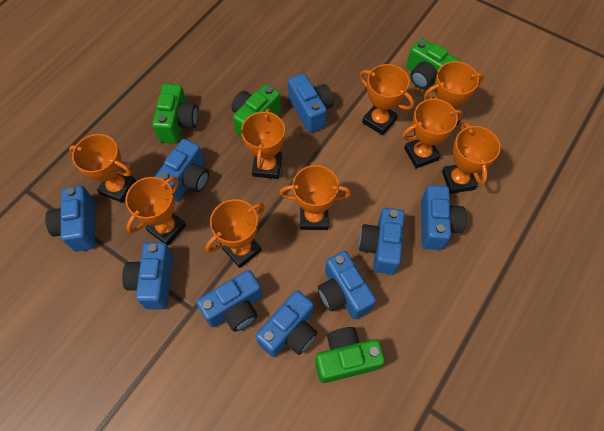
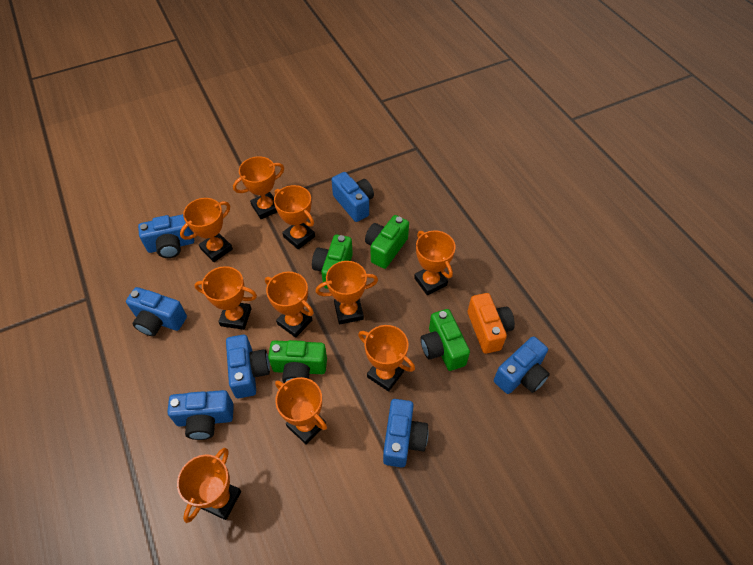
blue camera: 9 -> 7
orange camera: 0 -> 1
orange trophy: 9 -> 10

